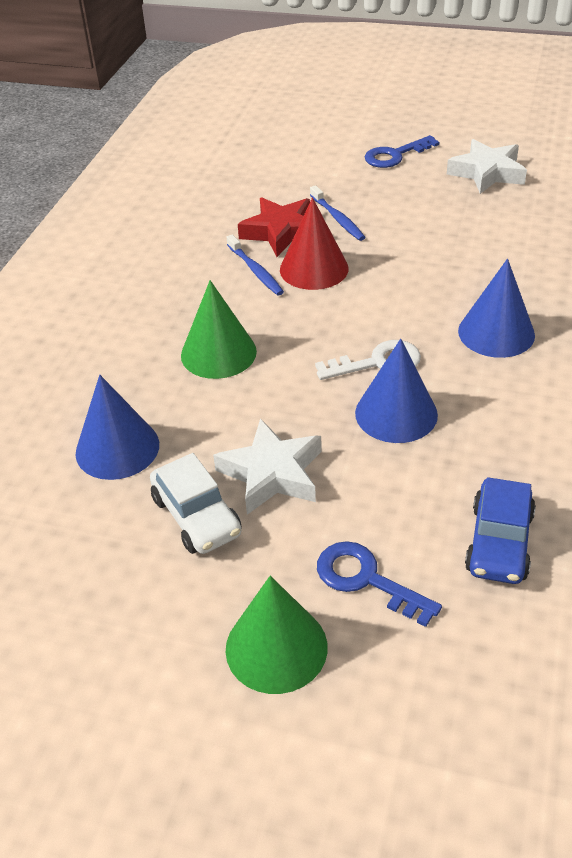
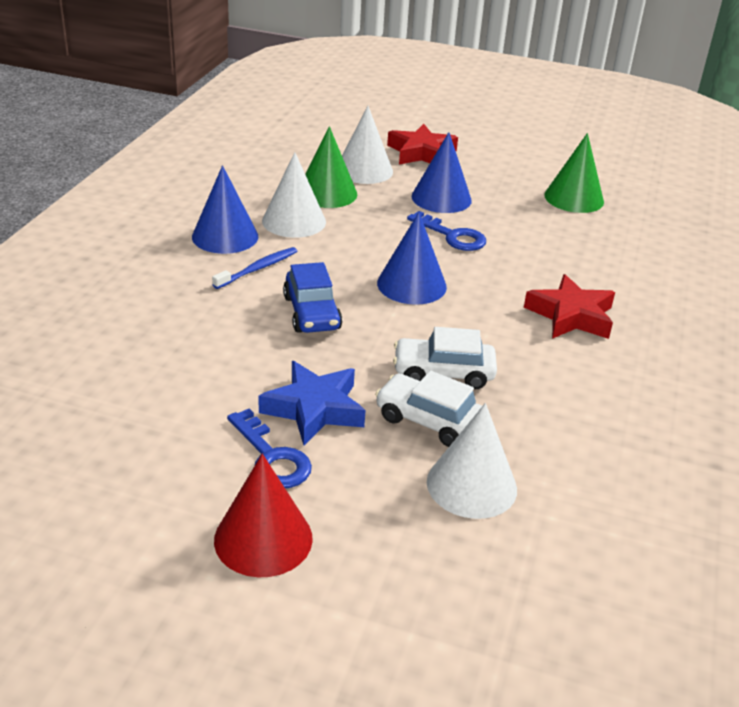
blue star: 0 -> 1
blue toothbrush: 2 -> 1
red star: 1 -> 2
white car: 1 -> 2
white cone: 0 -> 3
white key: 1 -> 0
white star: 2 -> 0

